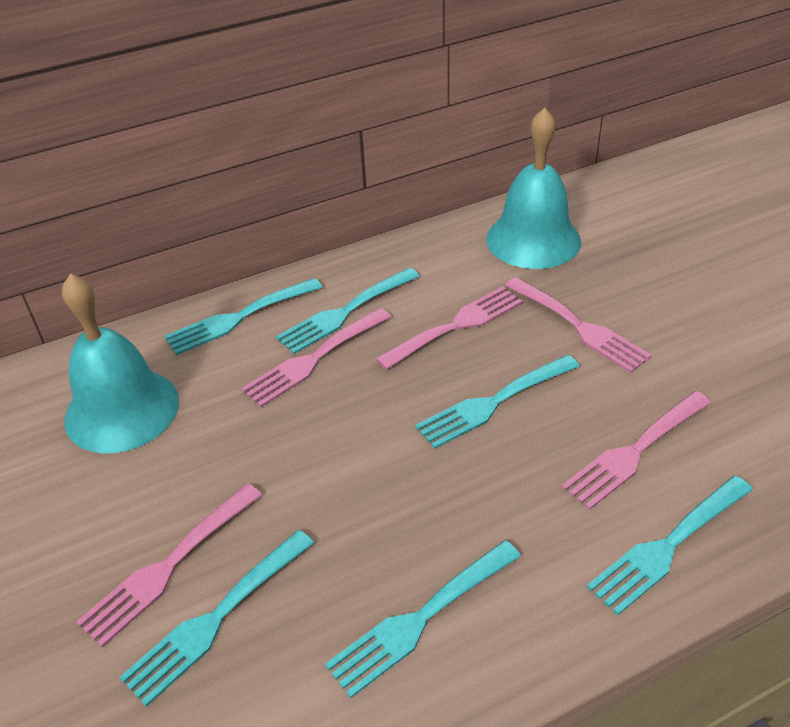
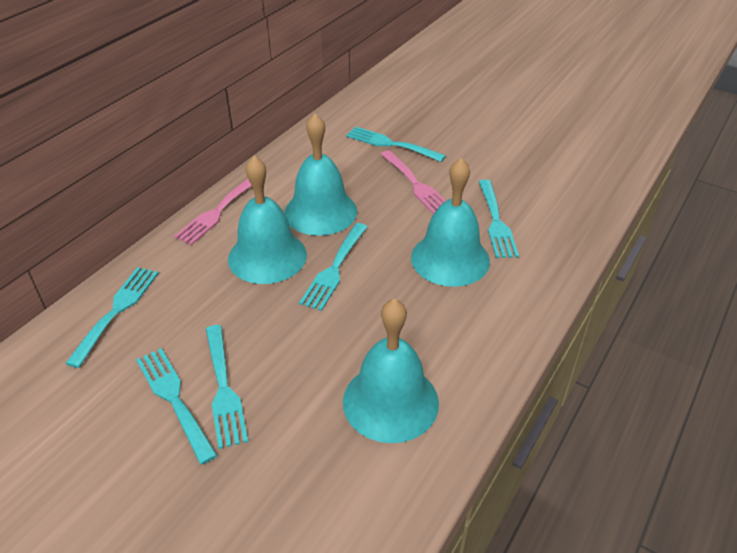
pink fork: 5 -> 2
turquoise bell: 2 -> 4

